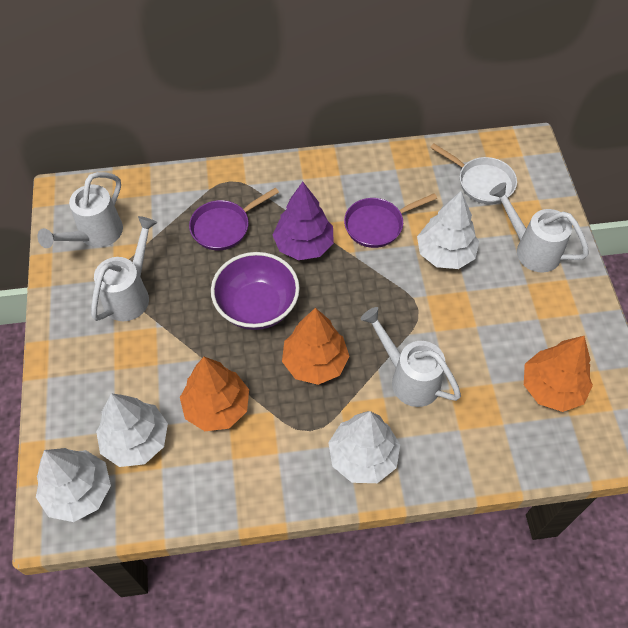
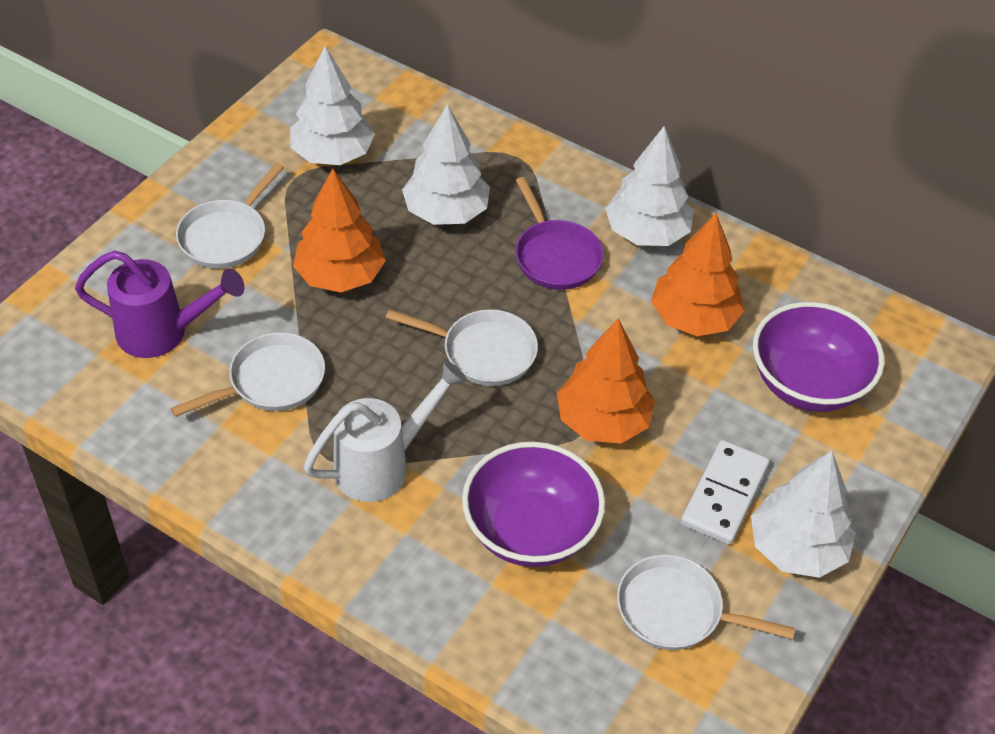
purple bowl: 1 -> 2
purple pan: 2 -> 1
purple tree: 1 -> 0
purple watering can: 0 -> 1
white domino: 0 -> 1
white pan: 1 -> 4
white watering can: 4 -> 1

